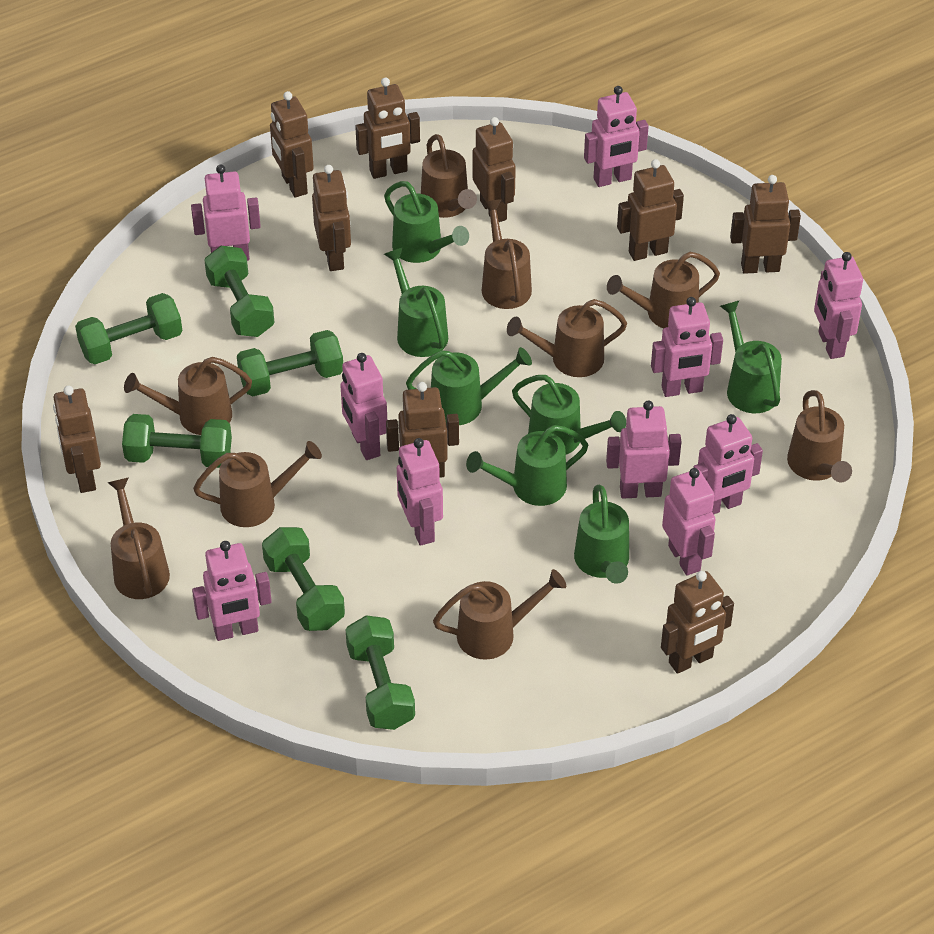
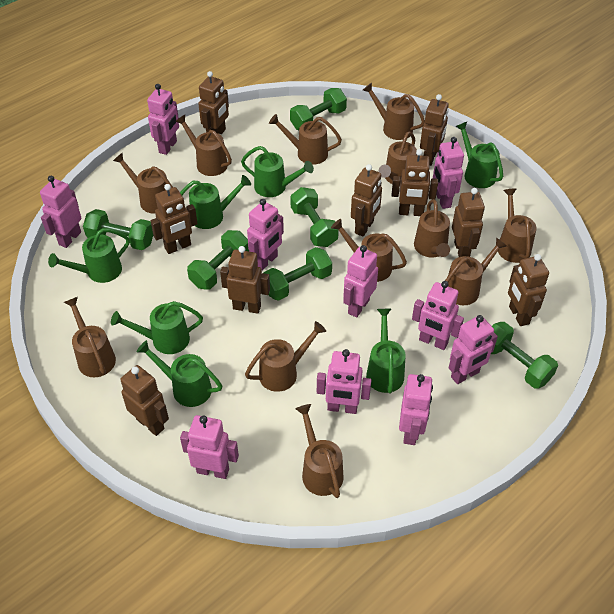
brown watering can: 9 -> 12

